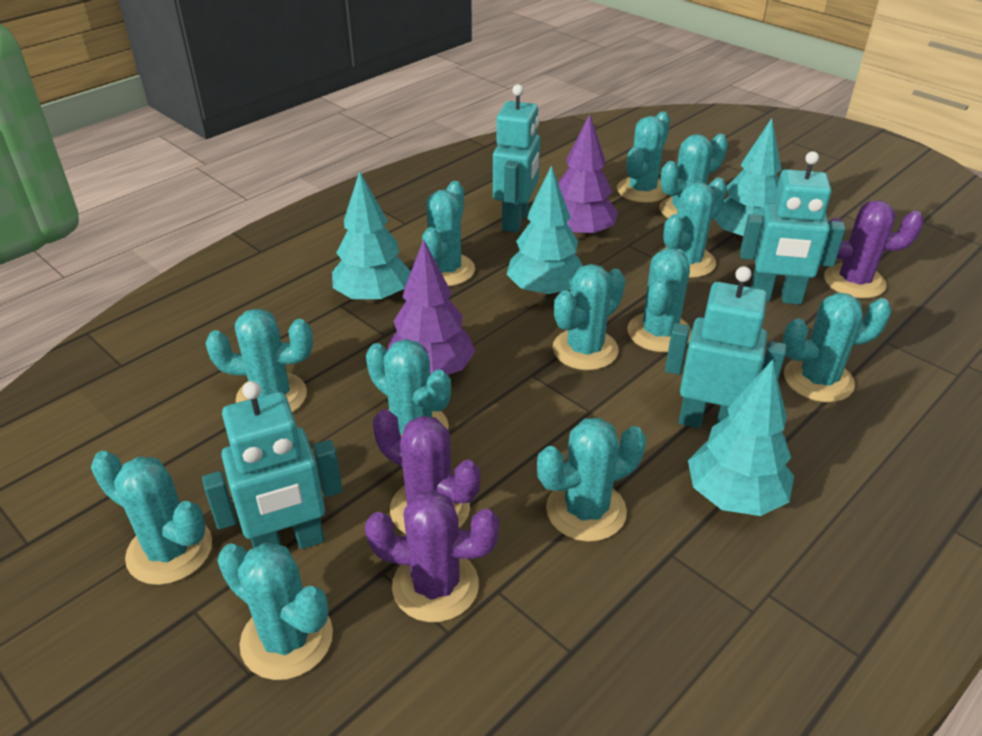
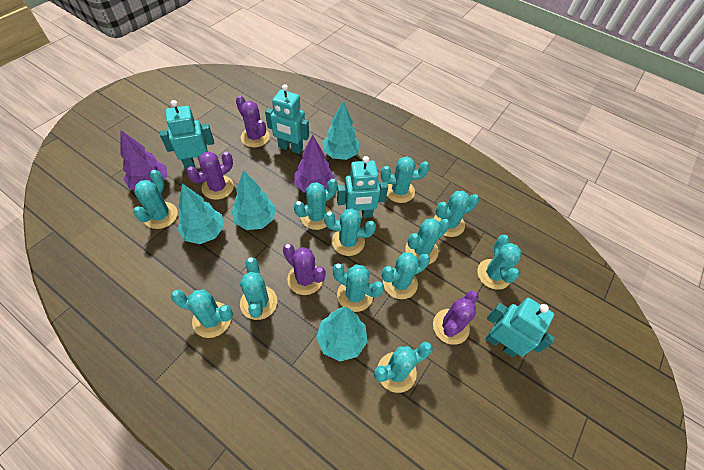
purple cactus: 3 -> 4

